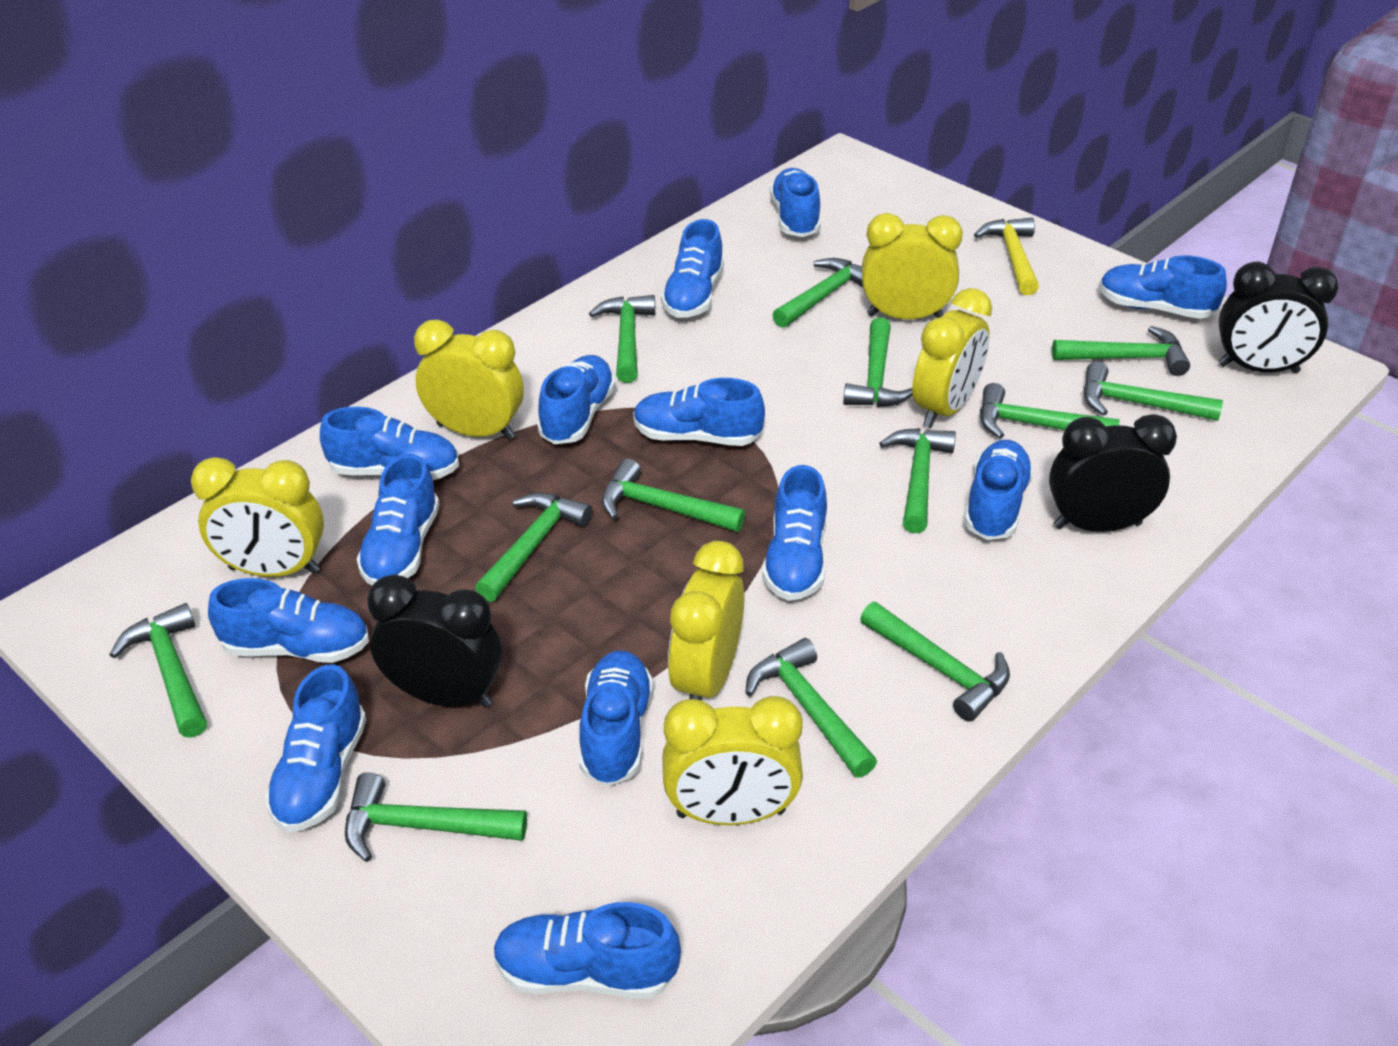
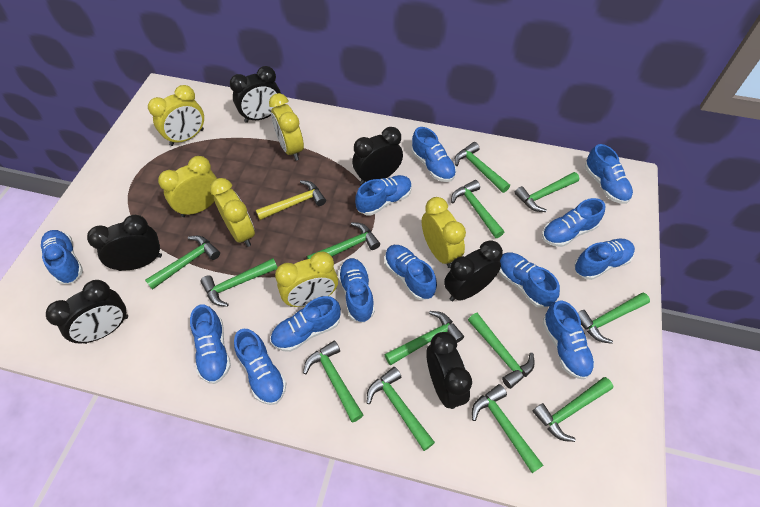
black clock: 3 -> 6

